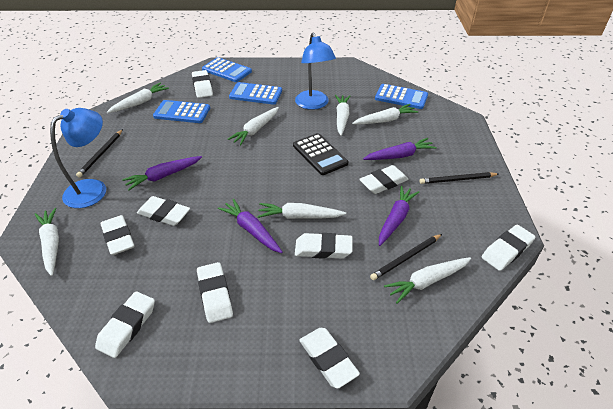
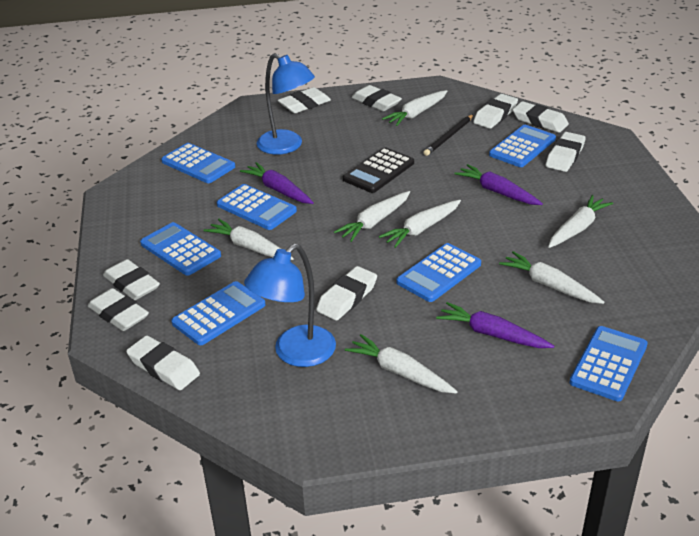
black pencil: 3 -> 1
blue calculator: 4 -> 7
purple carrot: 4 -> 3

